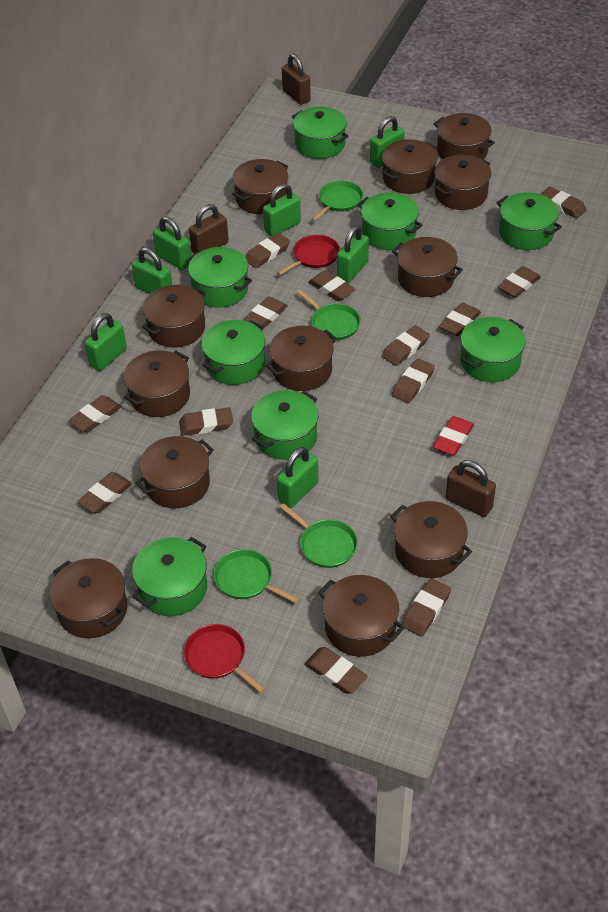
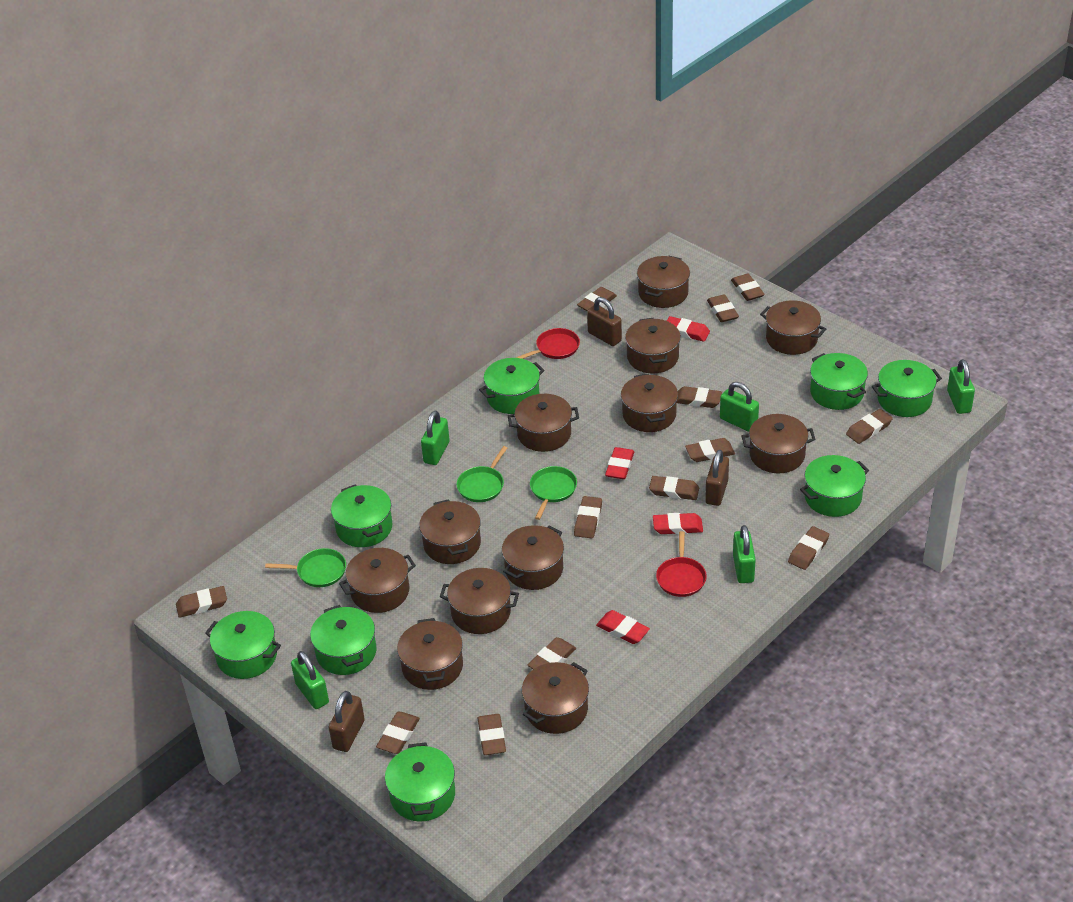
green padlock: 7 -> 5
green pan: 4 -> 3
red eraser: 1 -> 4

